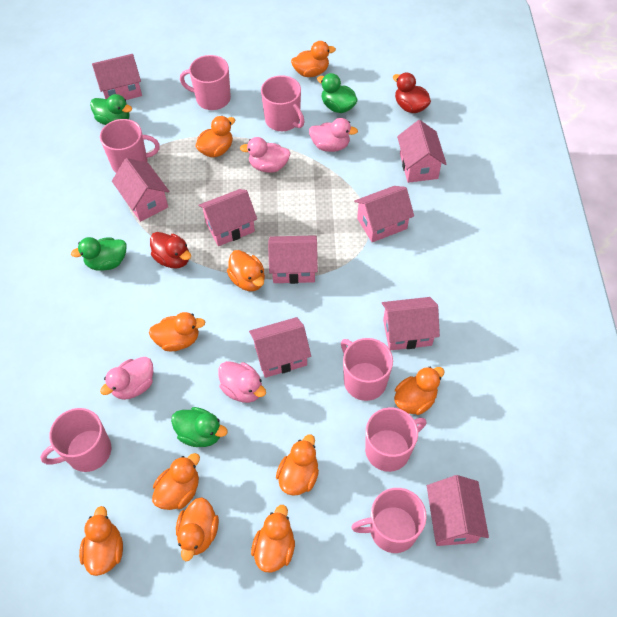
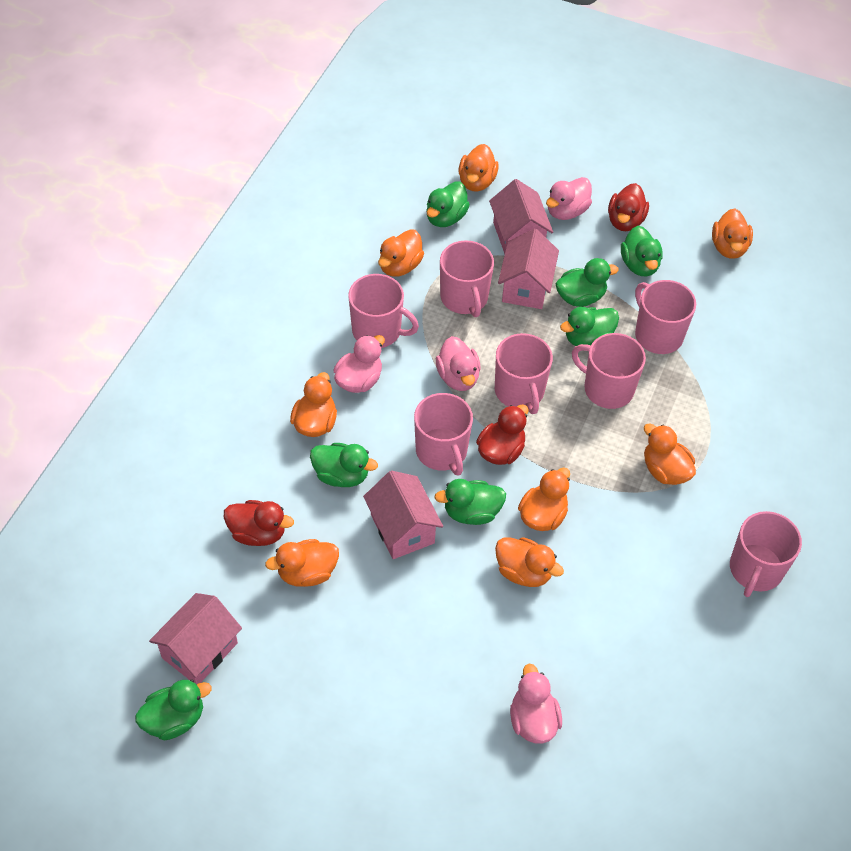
green duck: 4 -> 7
orange duck: 10 -> 8
pink house: 9 -> 4
red duck: 2 -> 3

